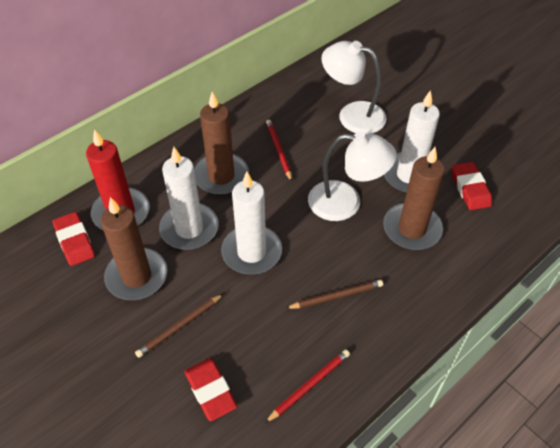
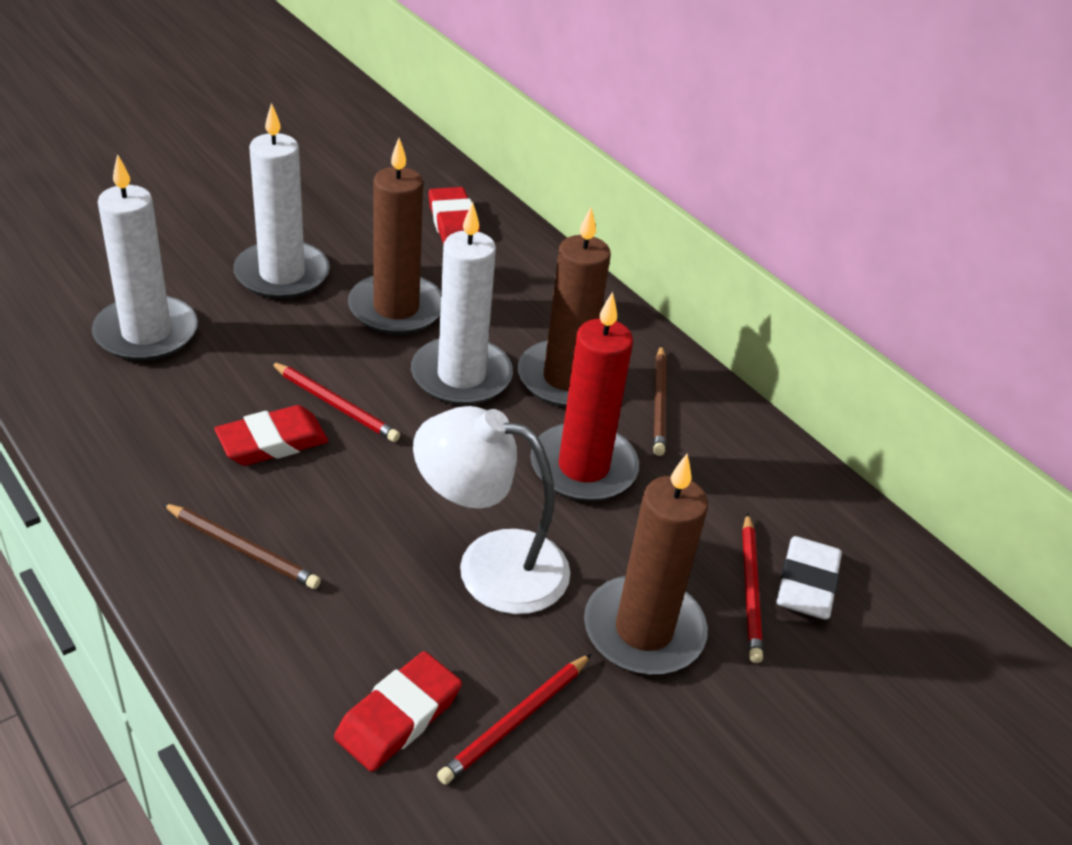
red pencil: 2 -> 3
white eraser: 0 -> 1
white lamp: 2 -> 1

